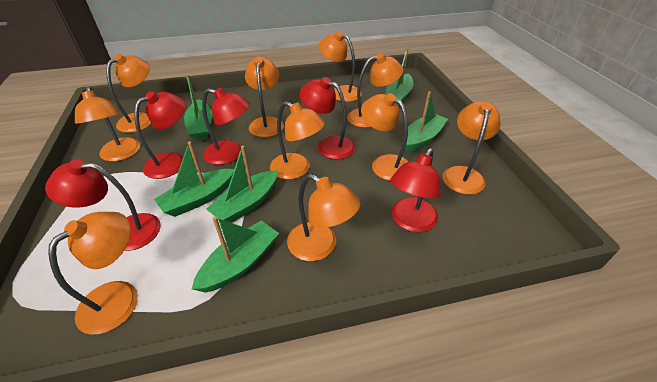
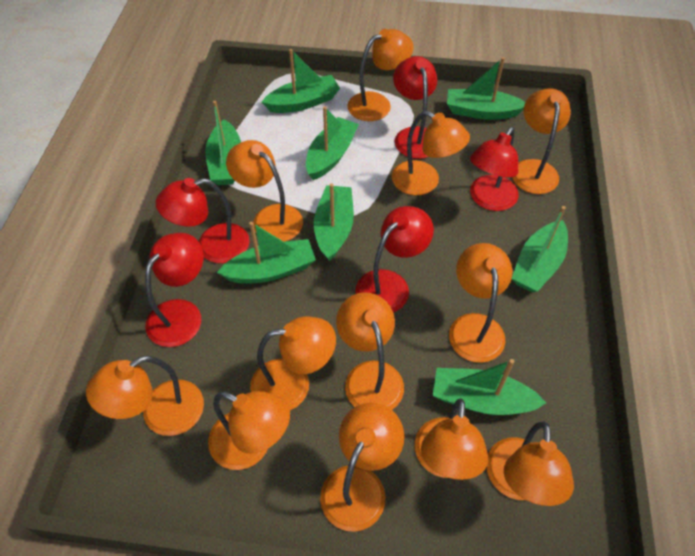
green boat: 6 -> 8
orange lamp: 10 -> 12

